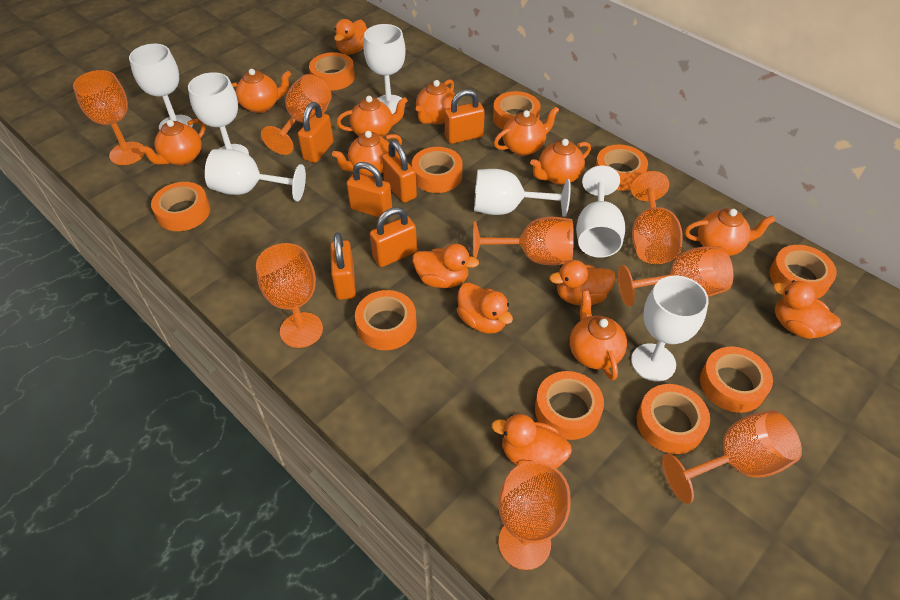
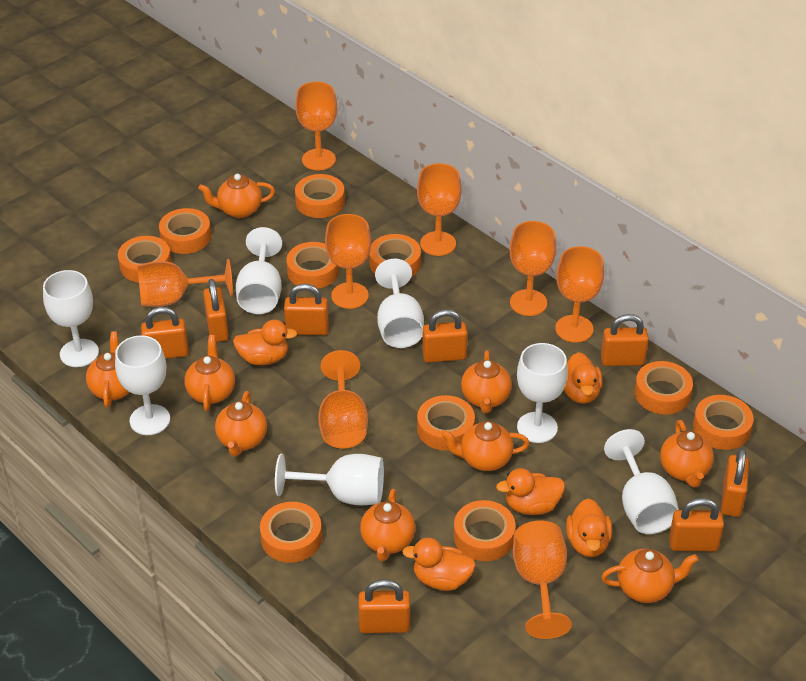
orange duck: 6 -> 5
orange padlock: 6 -> 8

